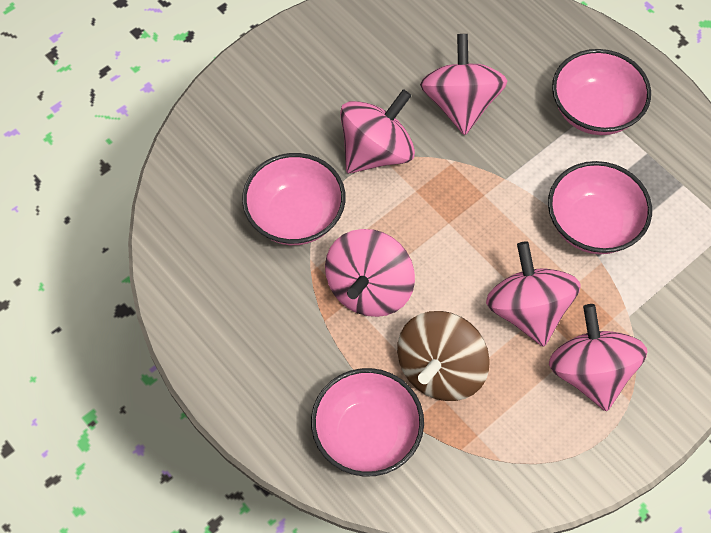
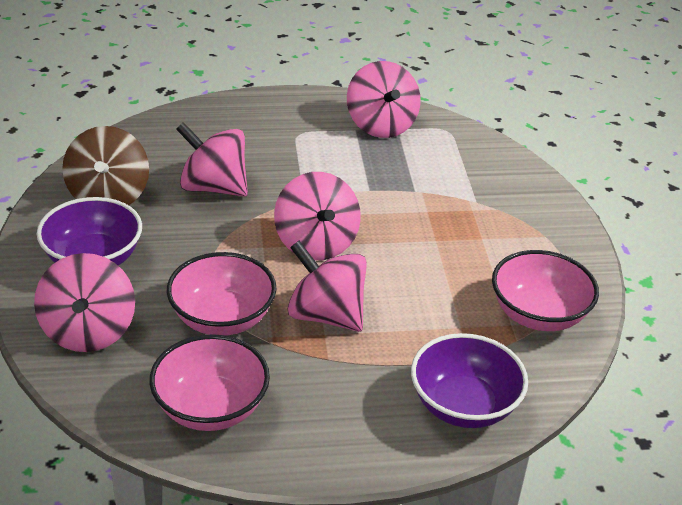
pink bowl: 4 -> 3
purple bowl: 0 -> 2

